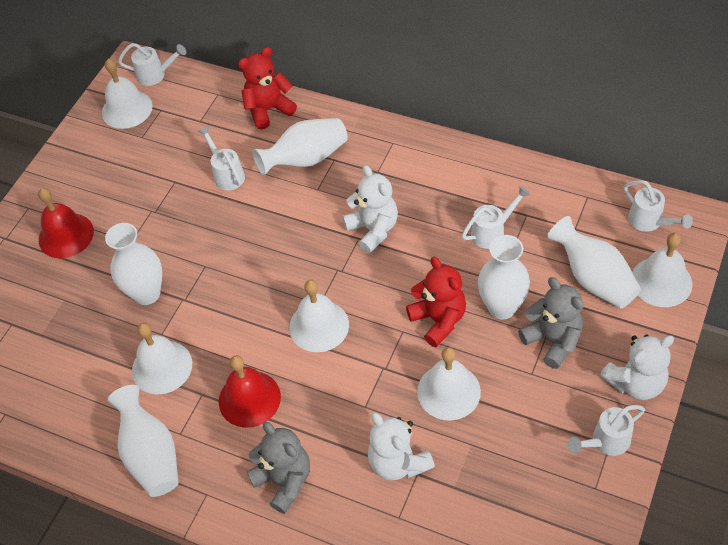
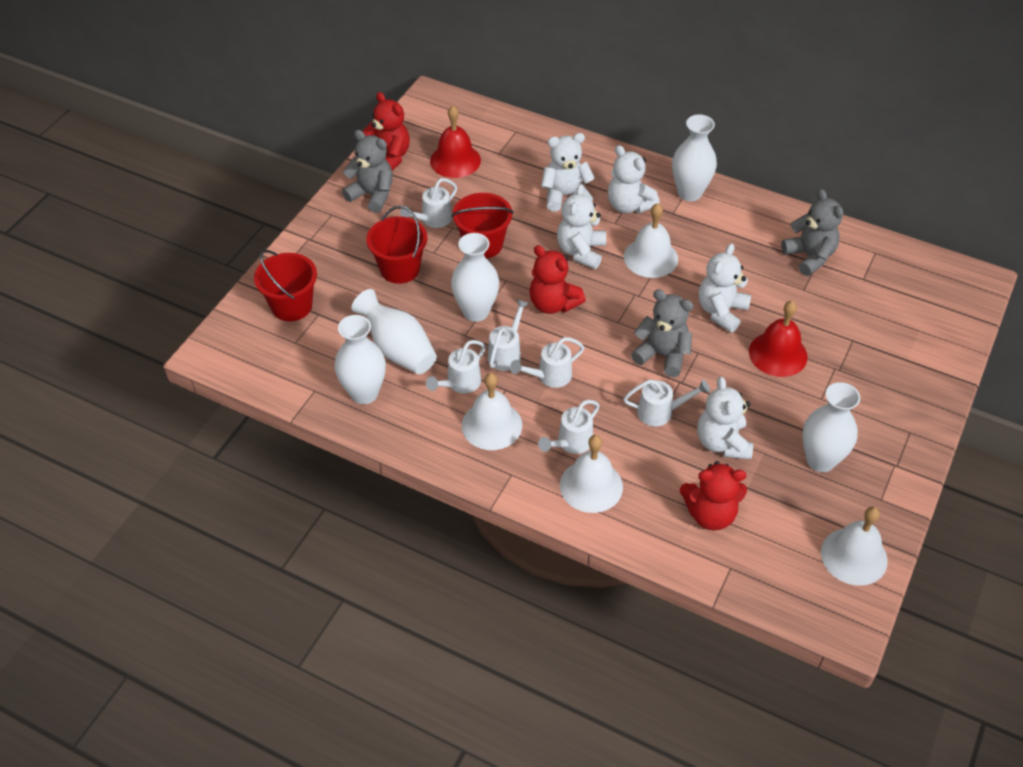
grey teddy bear: 2 -> 3
red bucket: 0 -> 3
red teddy bear: 2 -> 3
white bell: 5 -> 4
white teddy bear: 3 -> 5
white watering can: 5 -> 6

